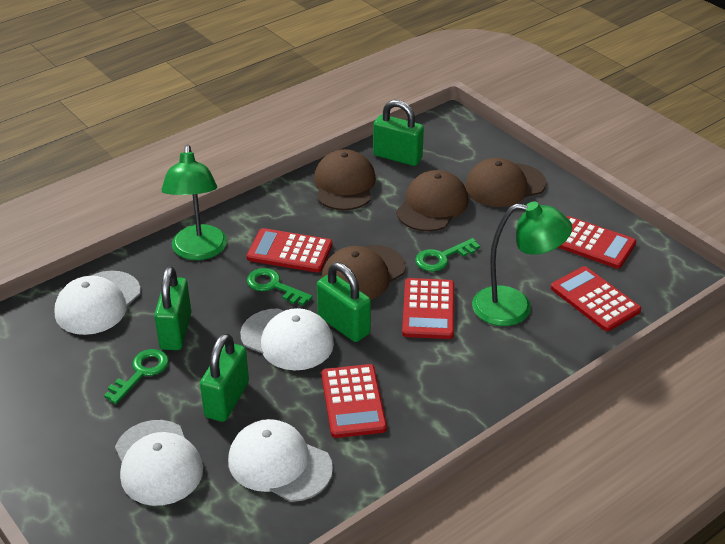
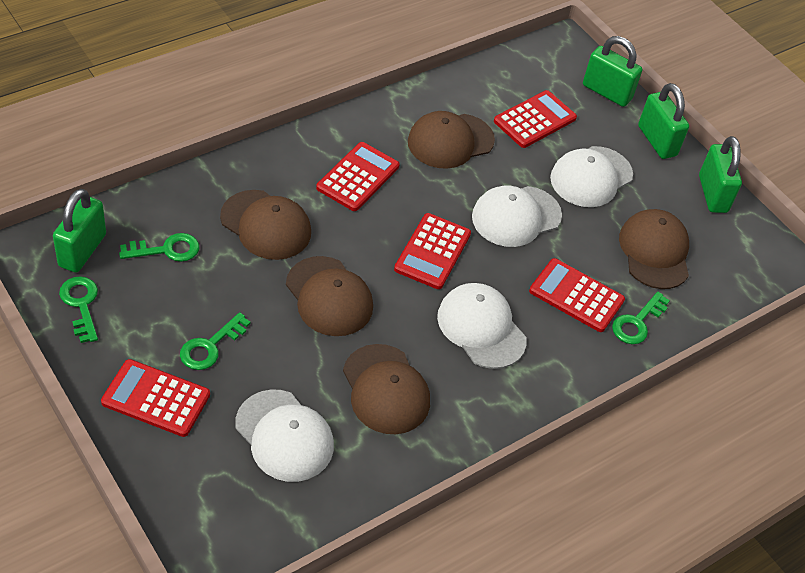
brown cap: 4 -> 5
green key: 3 -> 4
green lamp: 2 -> 0

